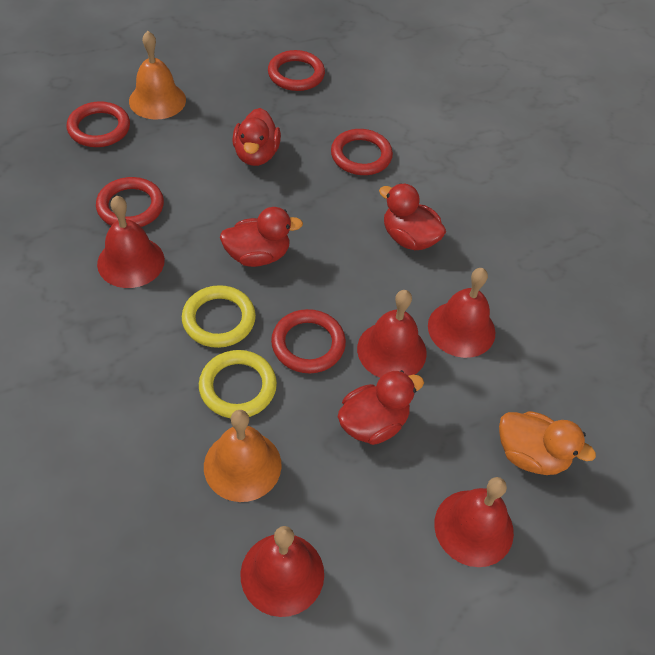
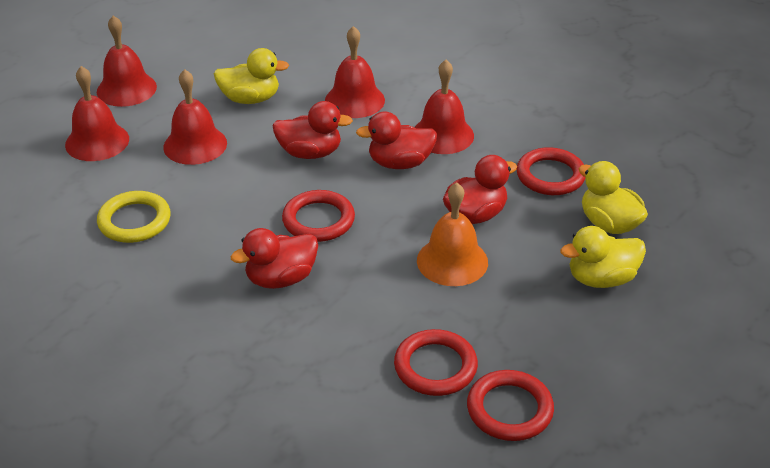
orange bell: 2 -> 1
orange duck: 1 -> 0
red ring: 5 -> 4
yellow duck: 0 -> 3
yellow ring: 2 -> 1

